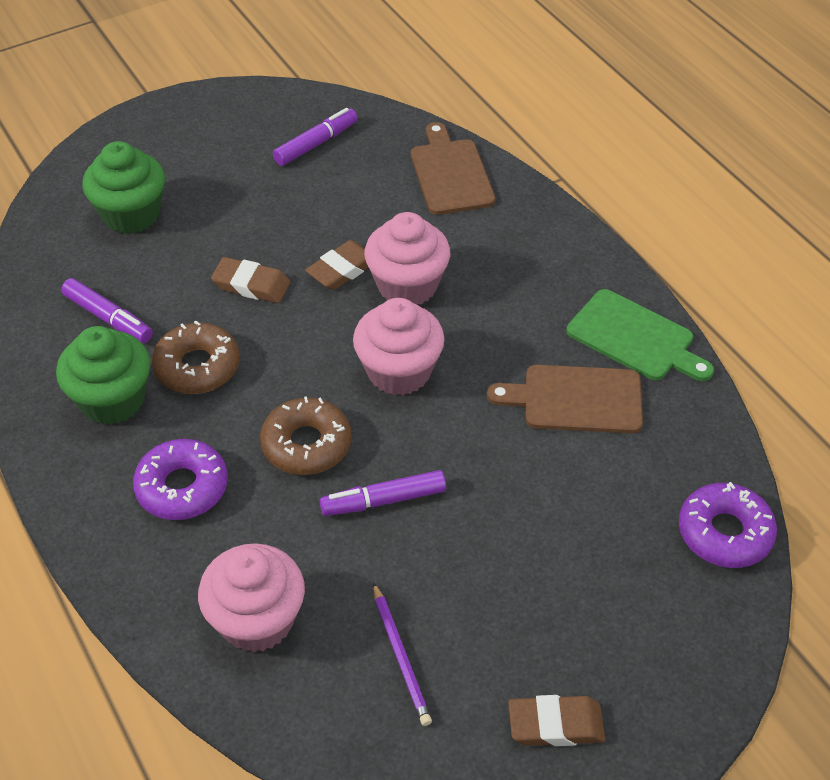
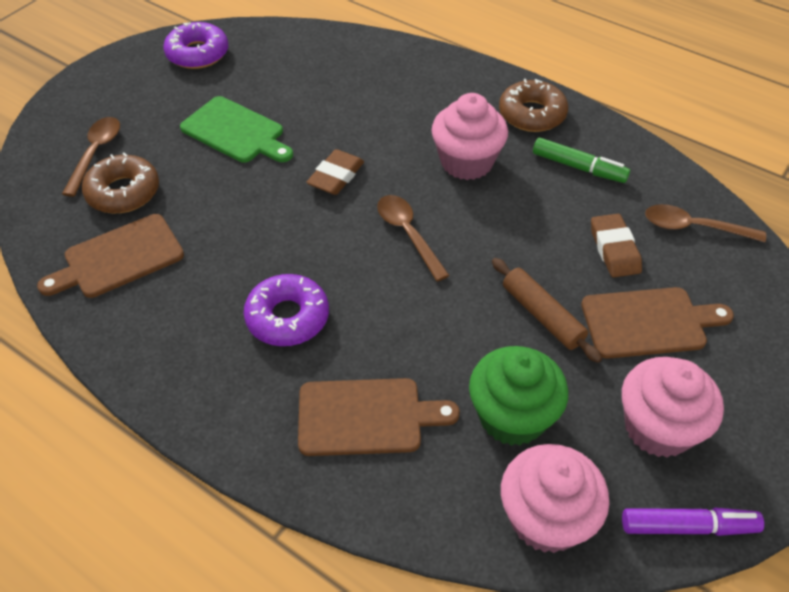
brown cutting board: 2 -> 3
brown eraser: 3 -> 2
brown rolling pin: 0 -> 1
brown spoon: 0 -> 3
green cupcake: 2 -> 1
green marker: 0 -> 1
purple marker: 3 -> 1
purple pencil: 1 -> 0

